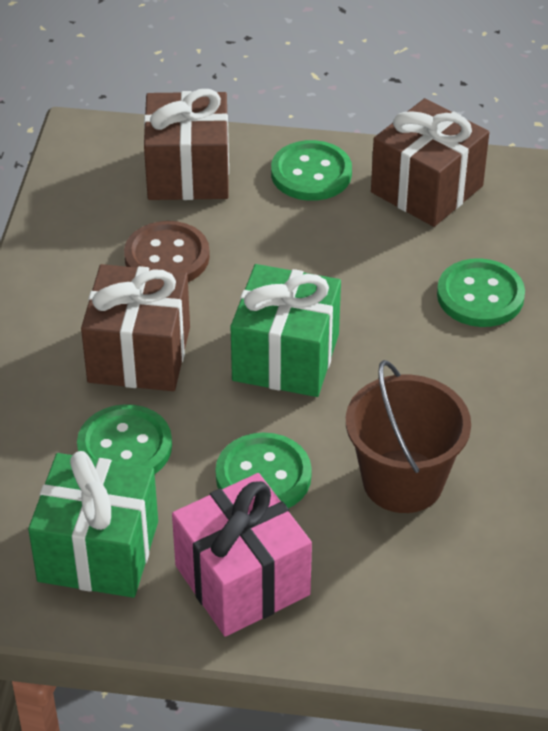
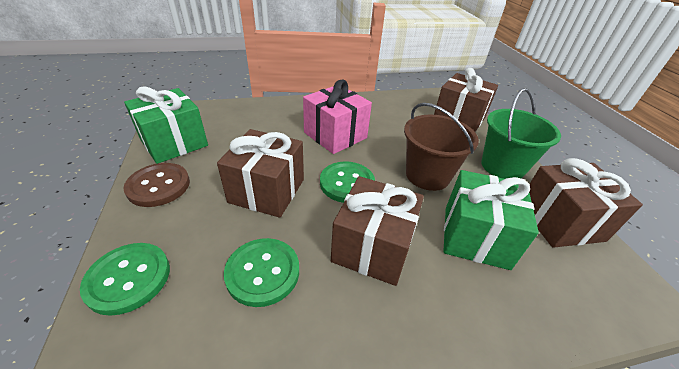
brown gift: 3 -> 4
green bucket: 0 -> 1
green button: 4 -> 3

